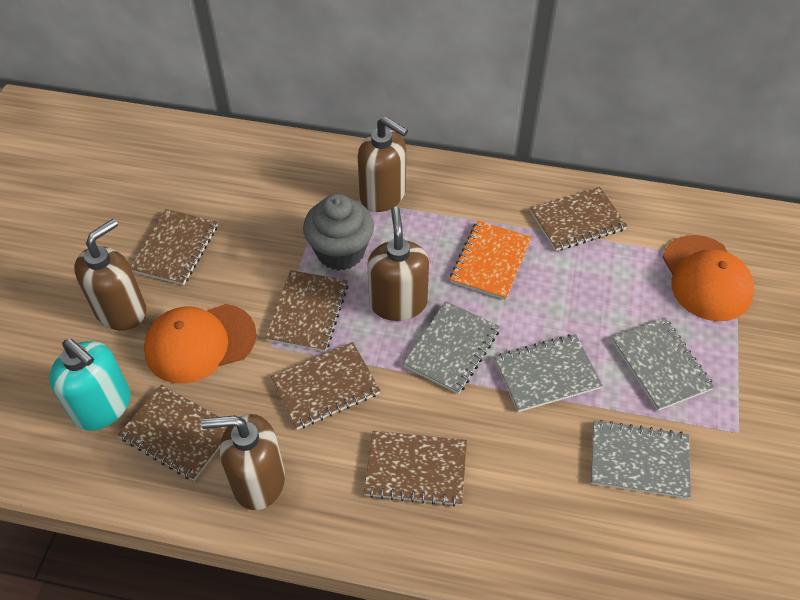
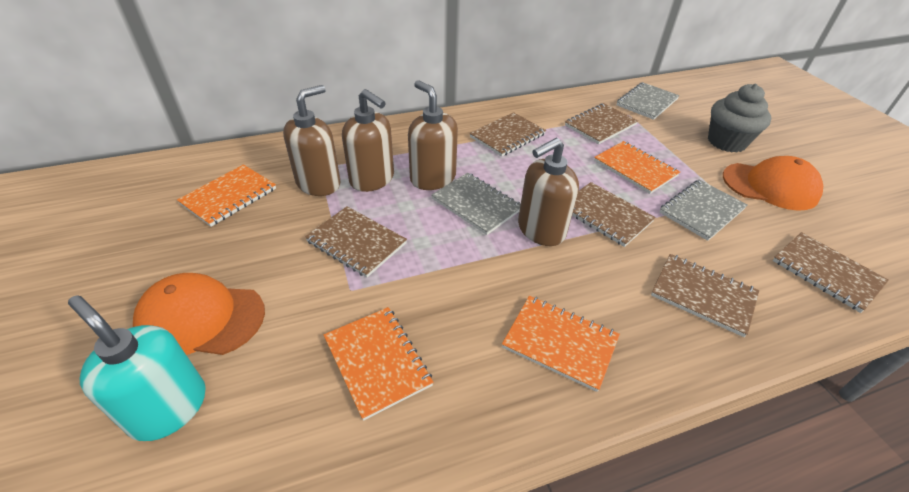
grey notebook: 4 -> 3
orange notebook: 1 -> 4

